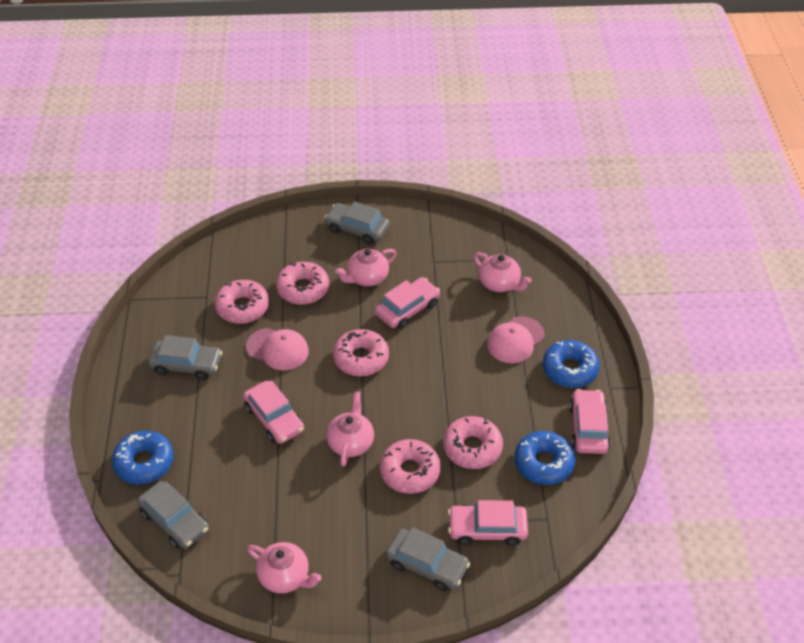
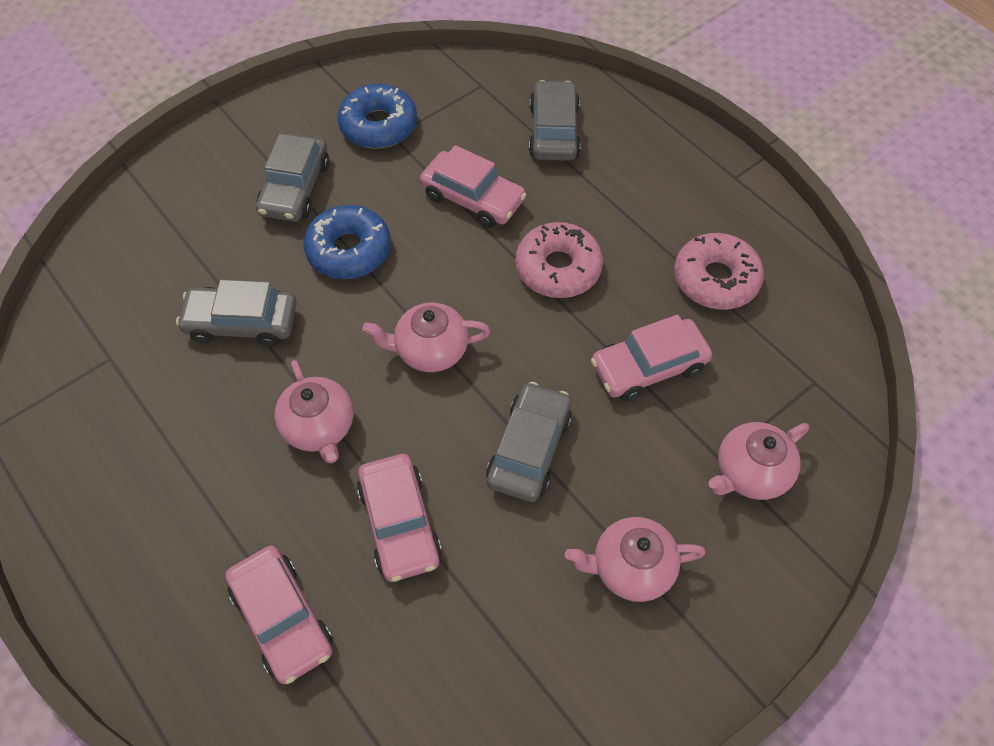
blue donut: 3 -> 2
pink cap: 2 -> 0
pink donut: 5 -> 2

